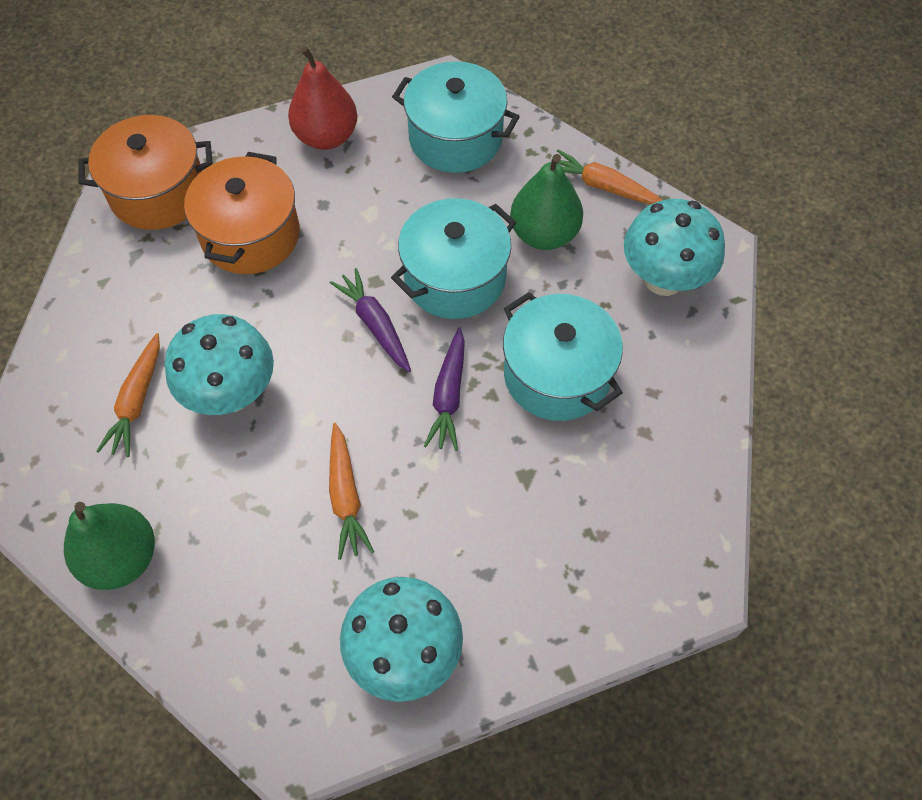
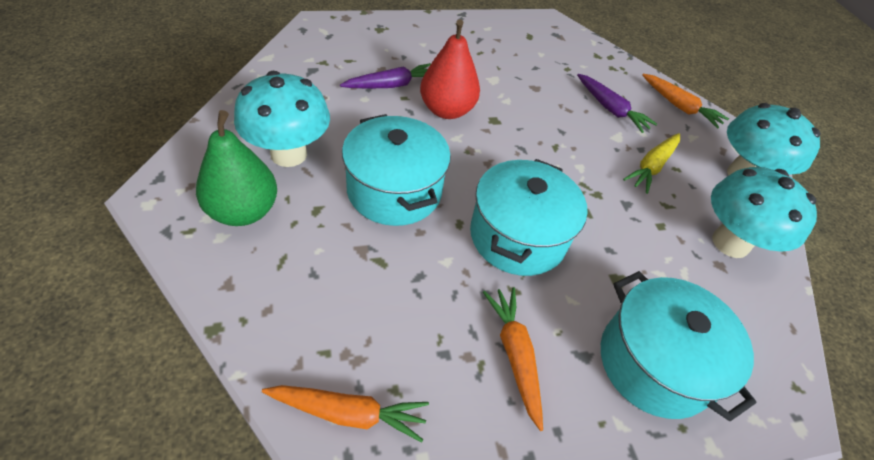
green pear: 2 -> 1
orange pot: 2 -> 0
yellow carrot: 0 -> 1

